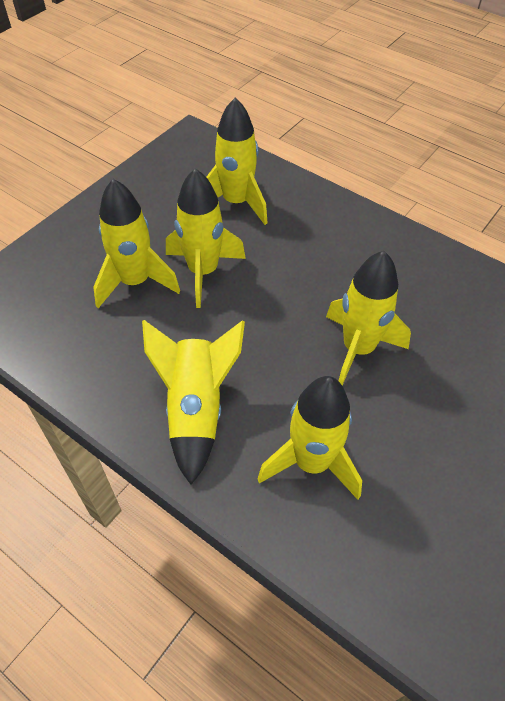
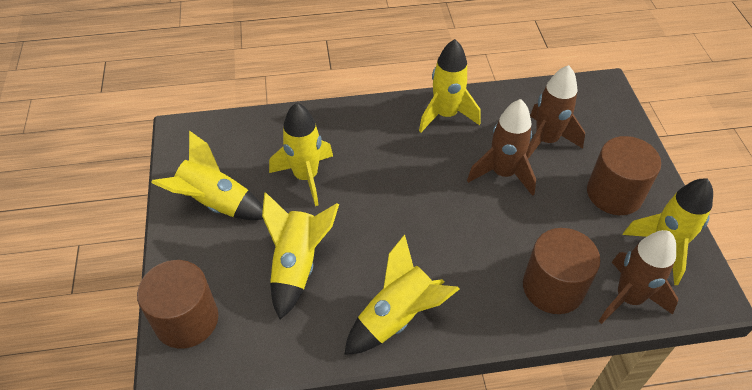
brown cylinder: 0 -> 3
brown rocket: 0 -> 3

